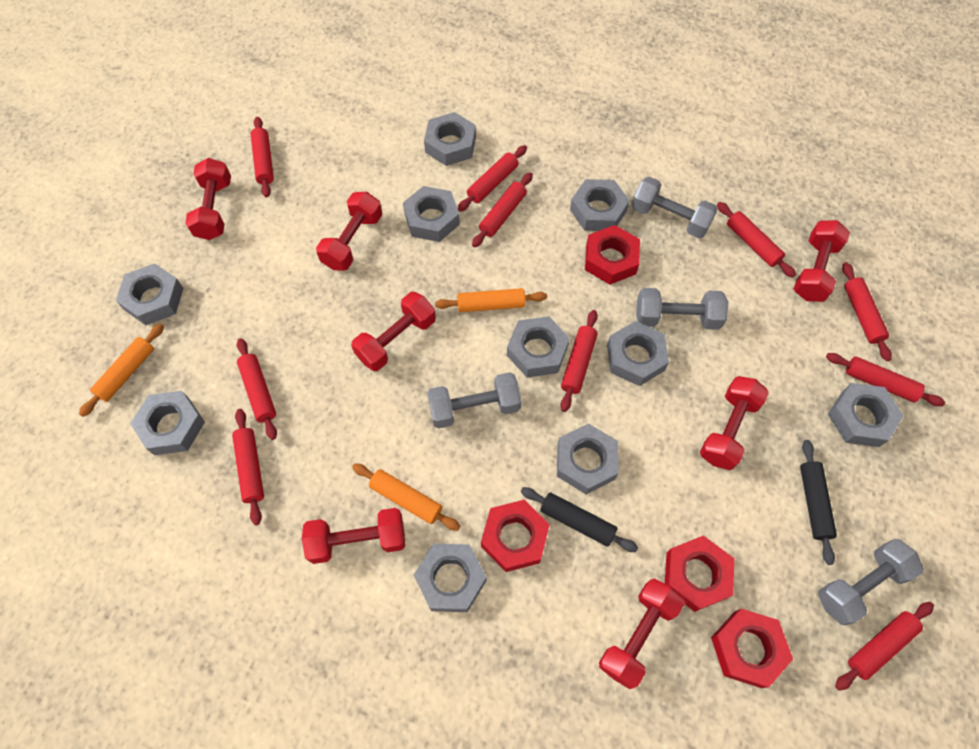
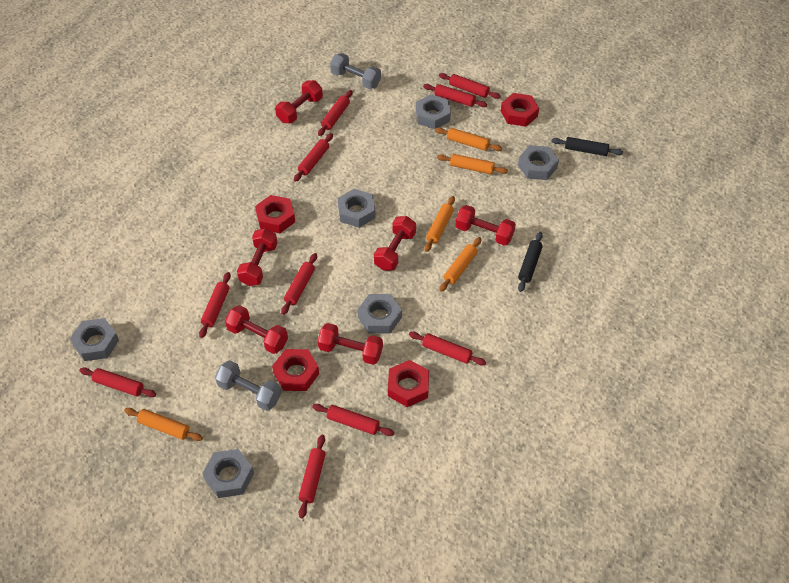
grey dumbbell: 4 -> 2
grey nut: 10 -> 6
orange rolling pin: 3 -> 5
red dumbbell: 7 -> 6

